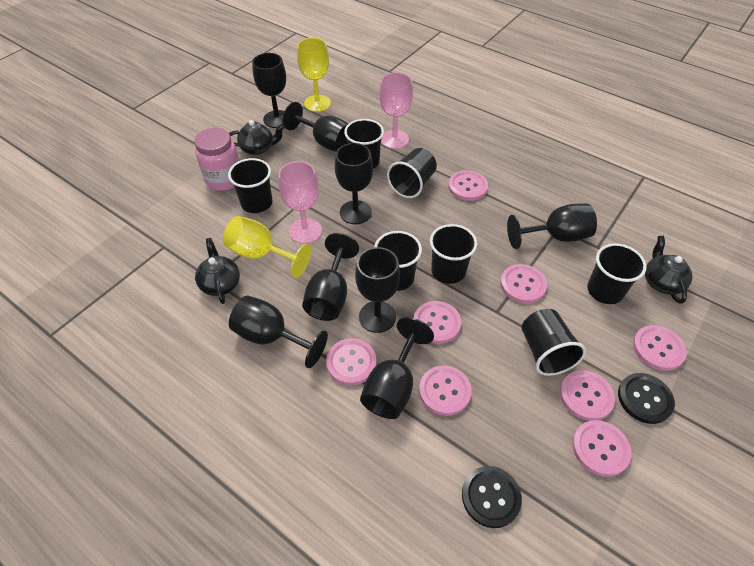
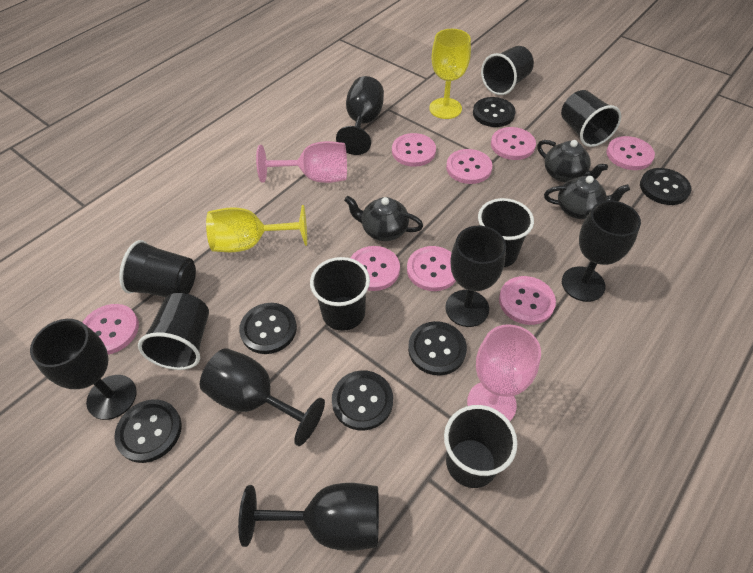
black button: 2 -> 6
black goblet: 8 -> 6
pink jar: 1 -> 0

